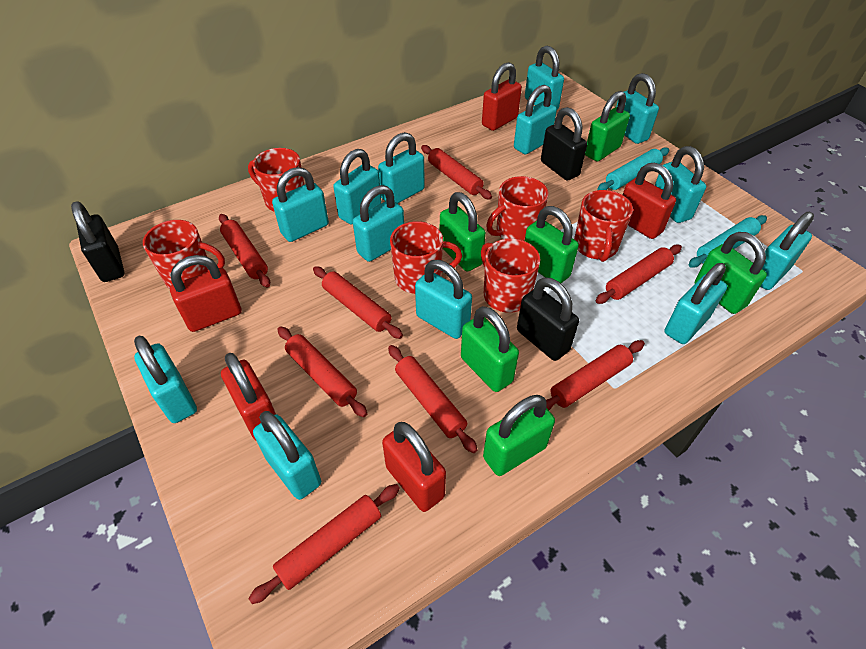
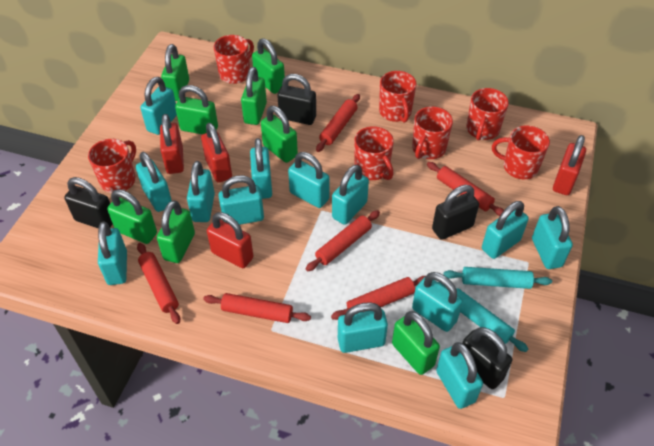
black padlock: 3 -> 4
green padlock: 6 -> 8
red mug: 6 -> 7
red padlock: 5 -> 4
red rolling pin: 8 -> 6

